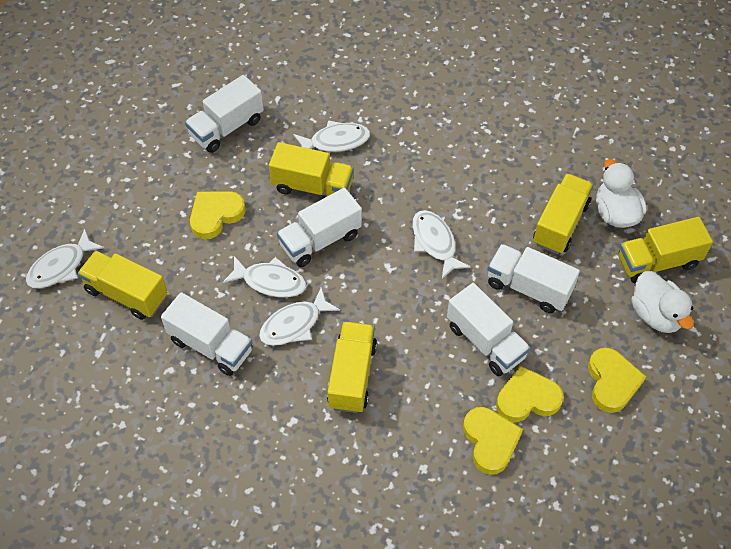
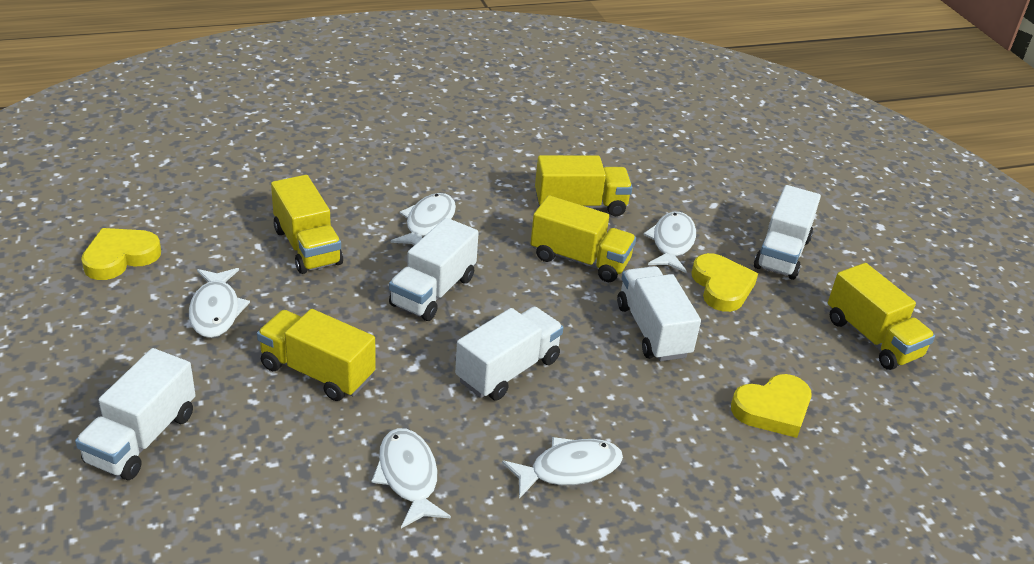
white duck: 2 -> 0
yellow heart: 4 -> 3

